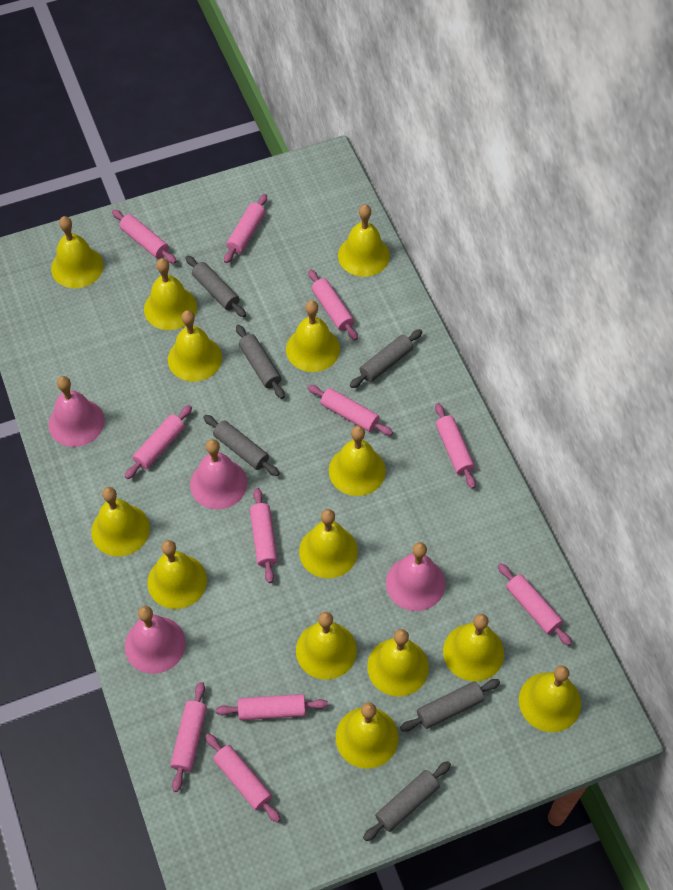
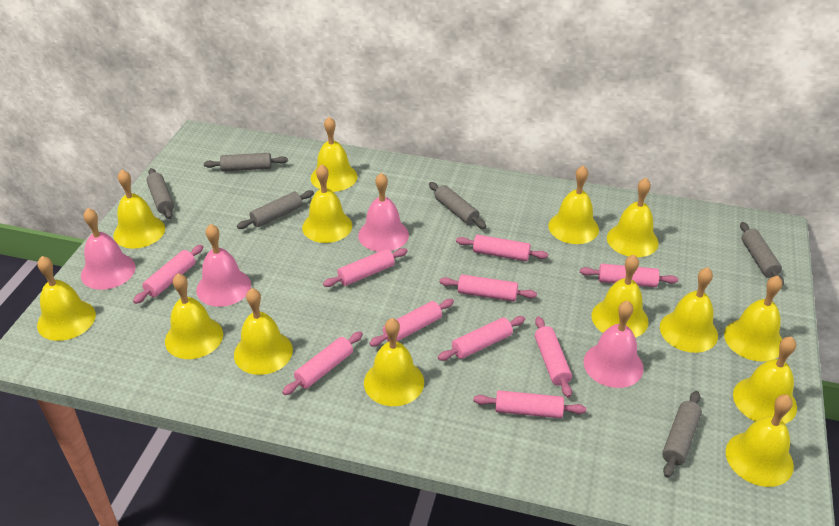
pink rolling pin: 11 -> 10

